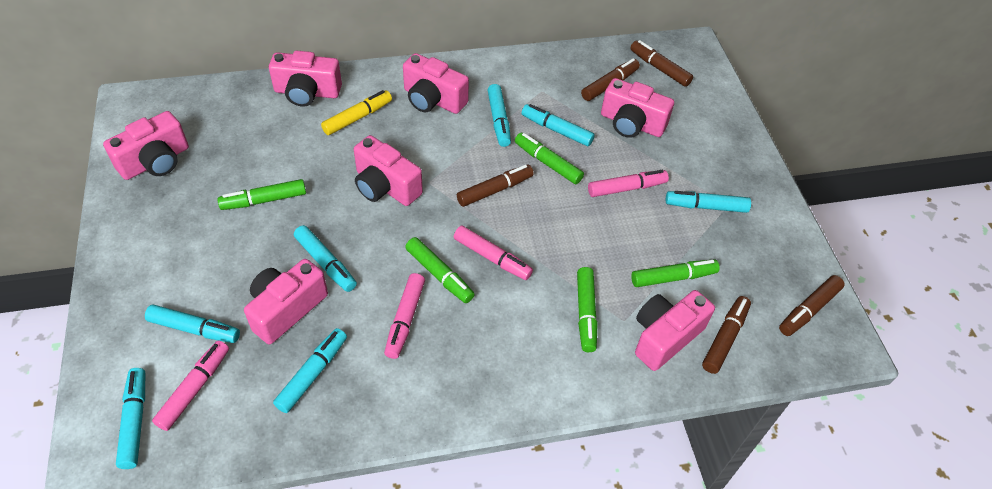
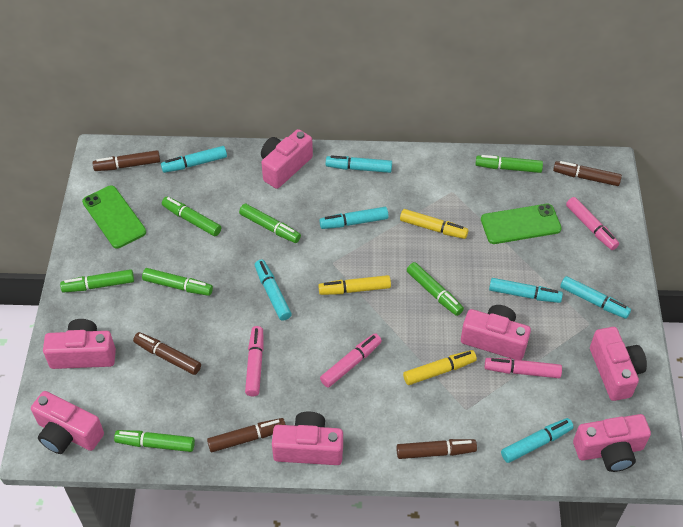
green marker: 5 -> 7
green phone: 0 -> 2
yellow marker: 1 -> 3

